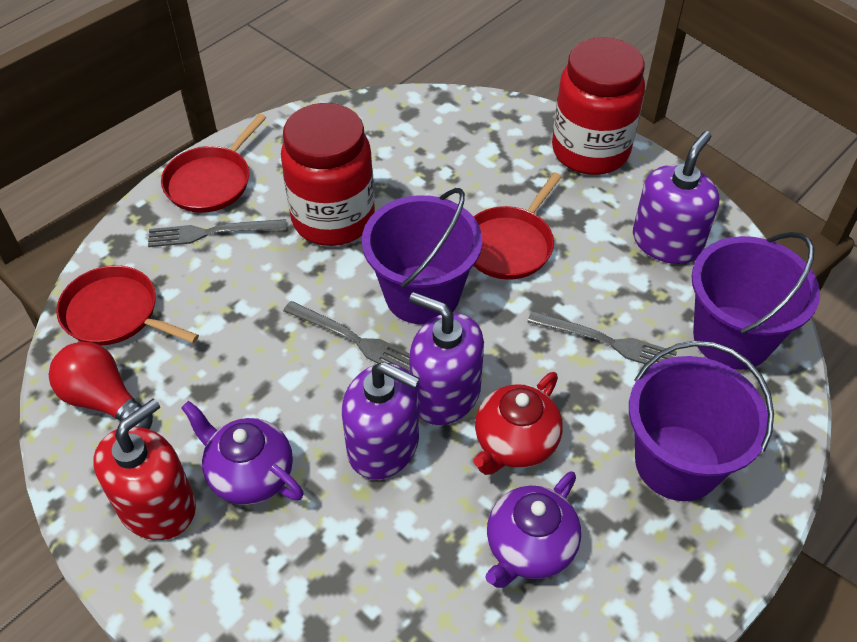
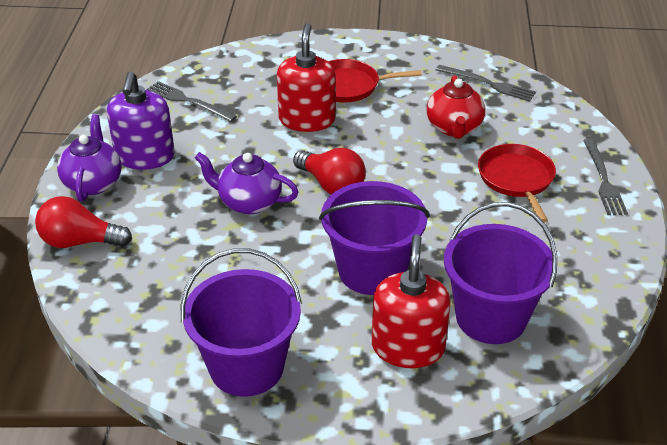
purple soap dispenser: 3 -> 1
red jar: 2 -> 0
red light bulb: 1 -> 2
red pan: 3 -> 2
red soap dispenser: 1 -> 2

